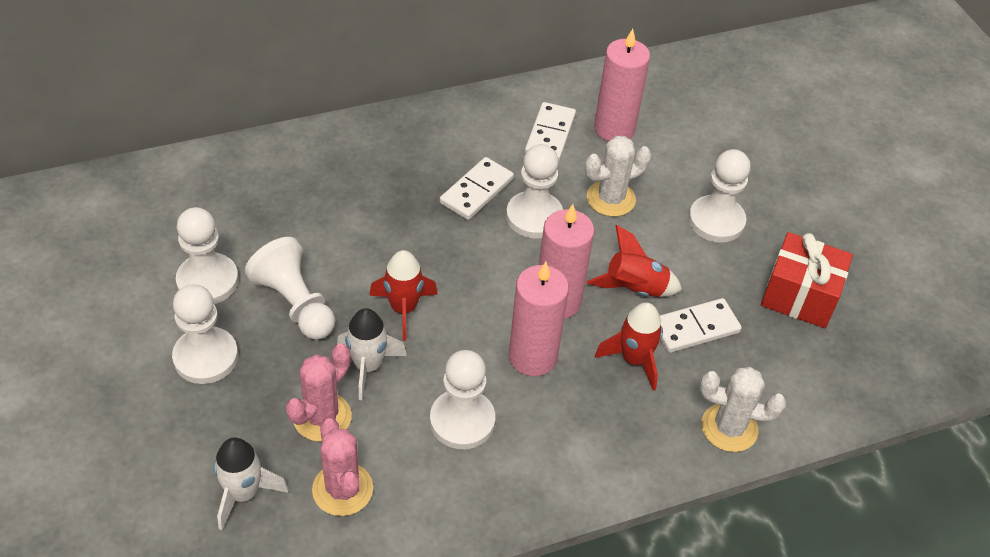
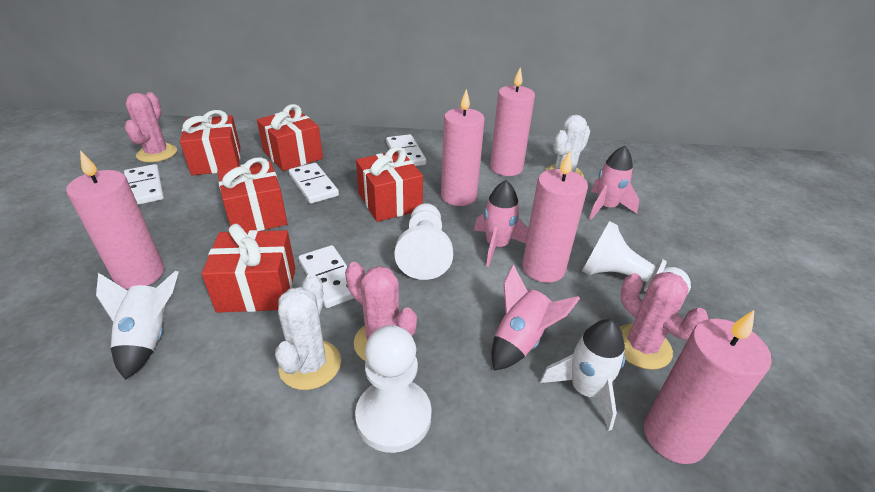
pink cactus: 2 -> 3
pink candle: 3 -> 5
pink rocket: 0 -> 3
red gift: 1 -> 5
red rocket: 3 -> 0
white domino: 3 -> 4
white pawn: 6 -> 3

